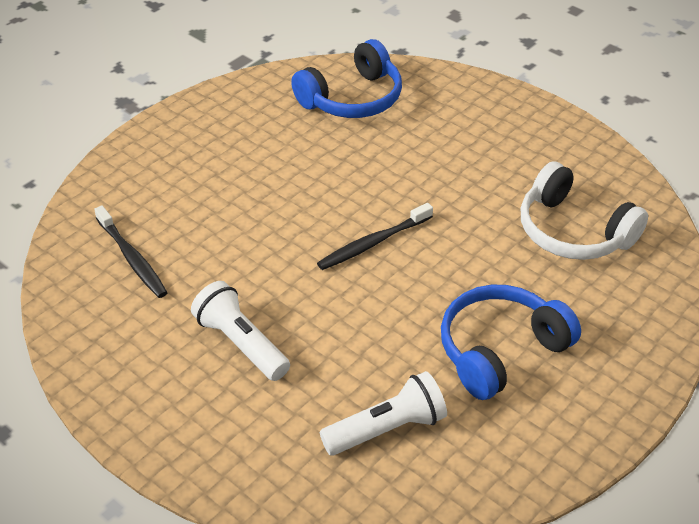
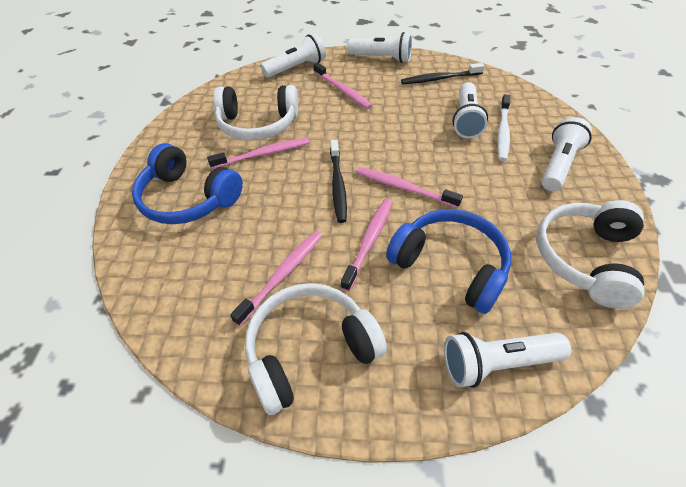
pink toothbrush: 0 -> 5
white flashlight: 2 -> 5
white headphones: 1 -> 3
white toothbrush: 0 -> 1

